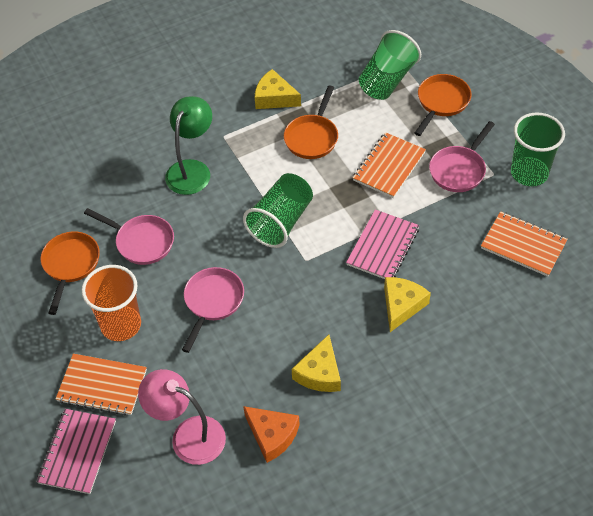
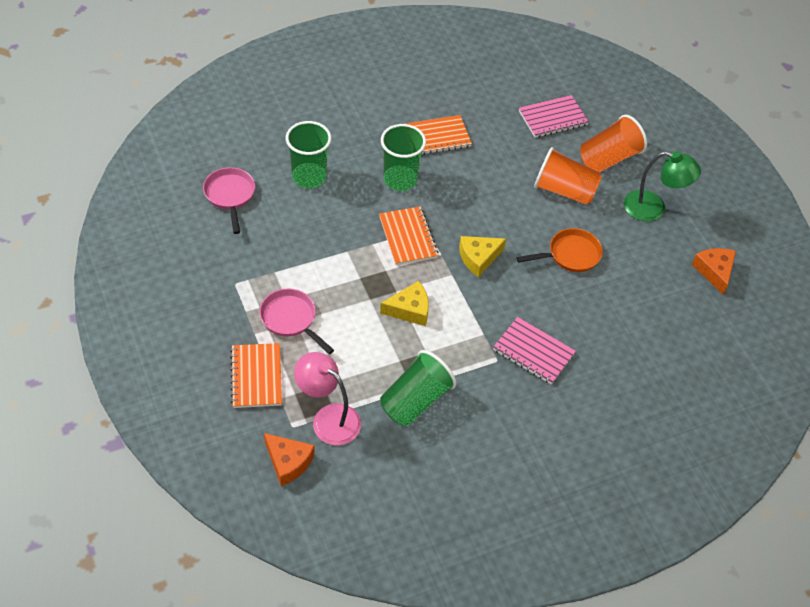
orange cheese: 1 -> 2
orange cup: 1 -> 2
orange pan: 3 -> 1
pink pan: 3 -> 2
yellow cheese: 3 -> 2

